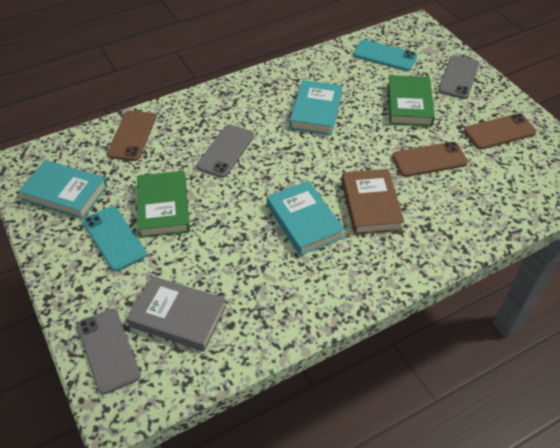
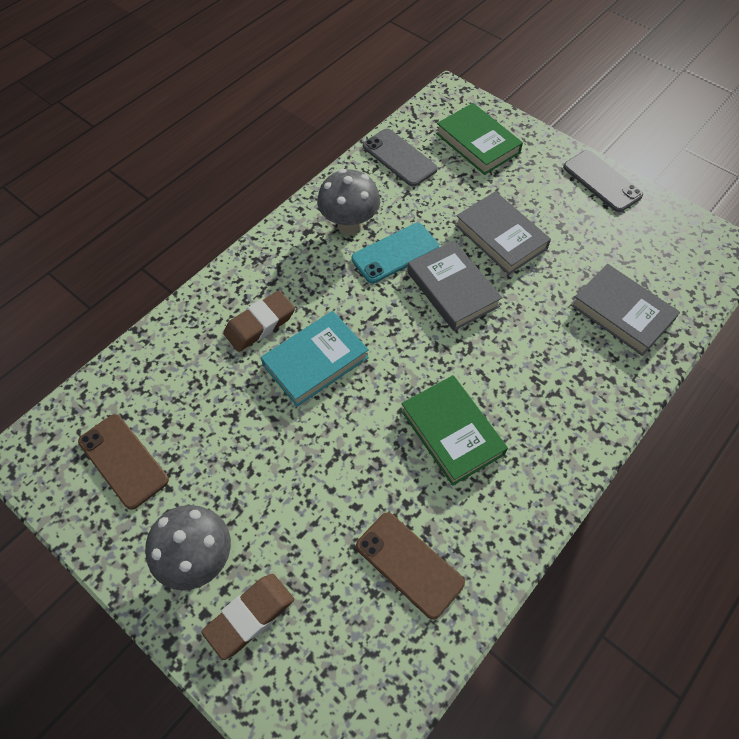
brown book: 1 -> 0
brown eraser: 0 -> 2
brown phone: 3 -> 2
grey book: 1 -> 3
grey mushroom: 0 -> 2
grey phone: 3 -> 2
turquoise book: 3 -> 1
turquoise phone: 2 -> 1

